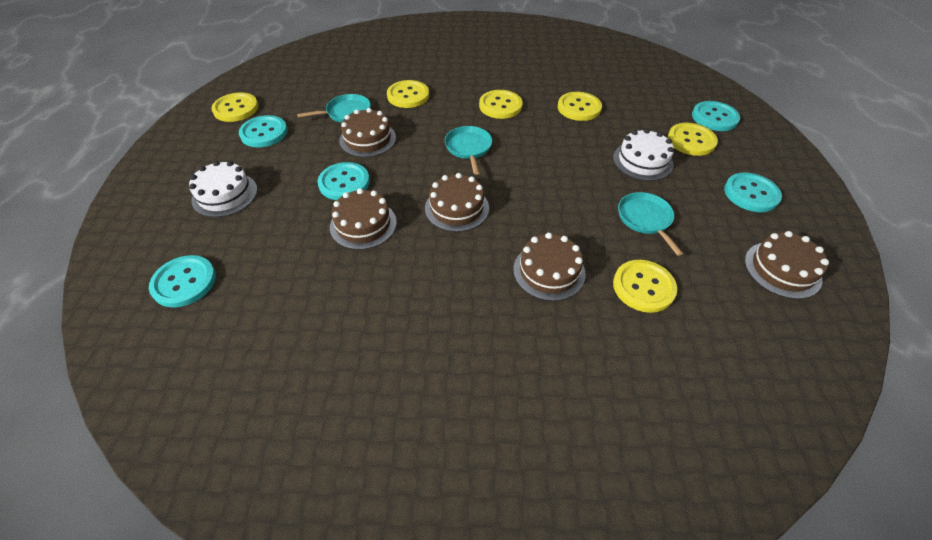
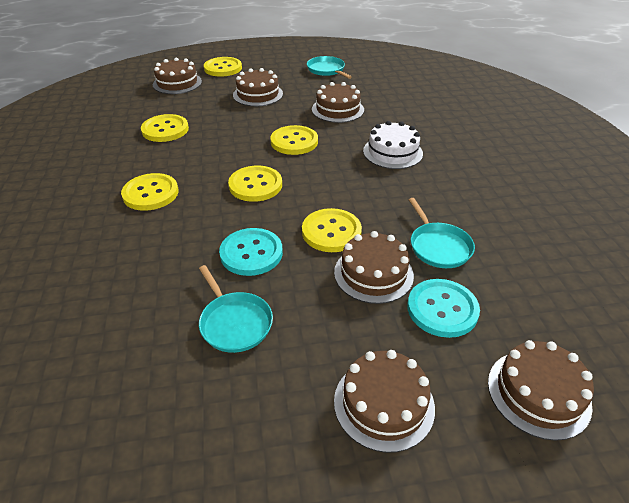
brown cake: 5 -> 6
turquoise button: 5 -> 2
white cake: 2 -> 1

